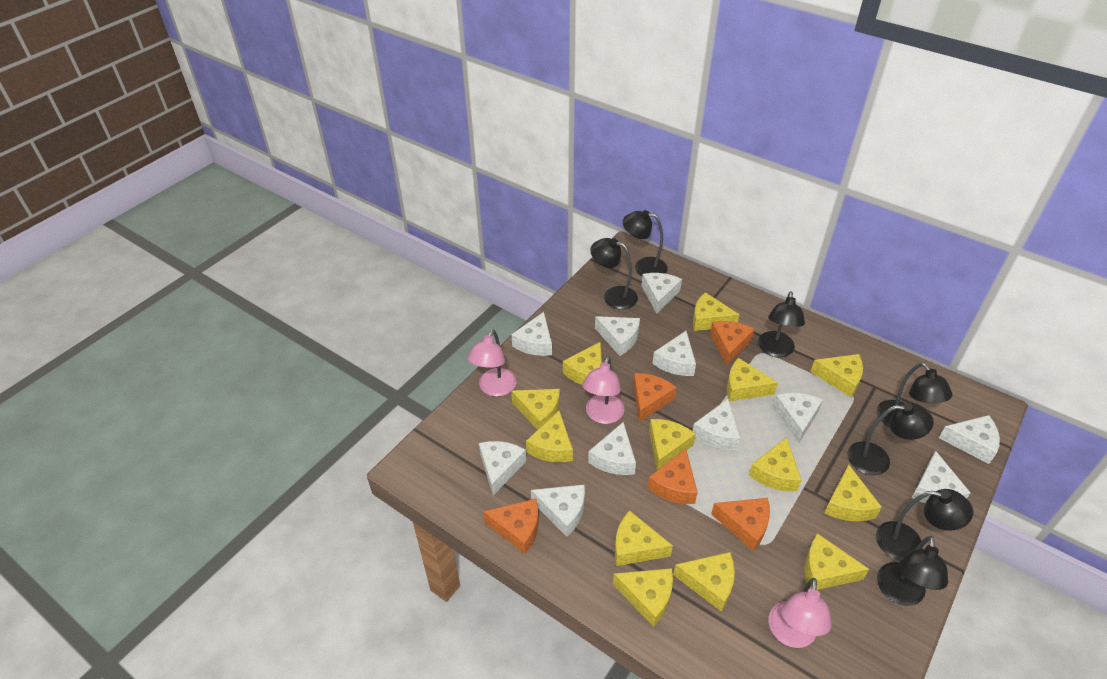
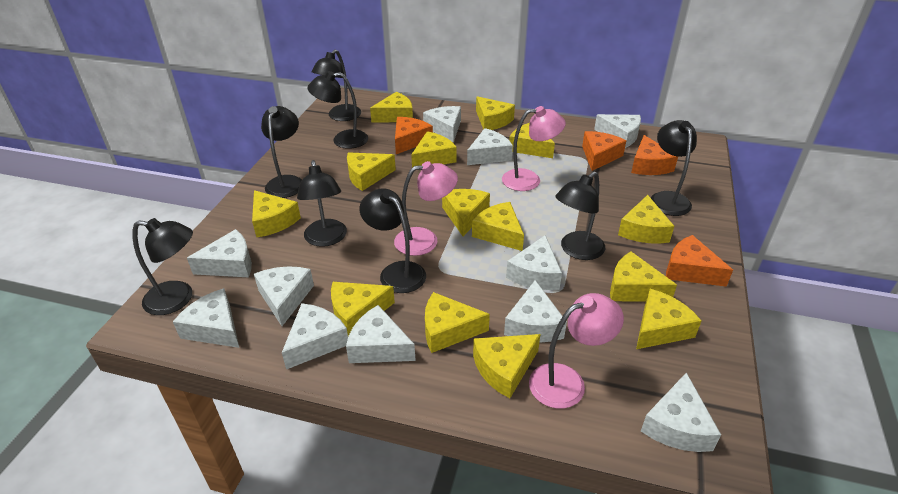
black lamp: 7 -> 8
orange cheese: 5 -> 4
yellow cheese: 13 -> 14

